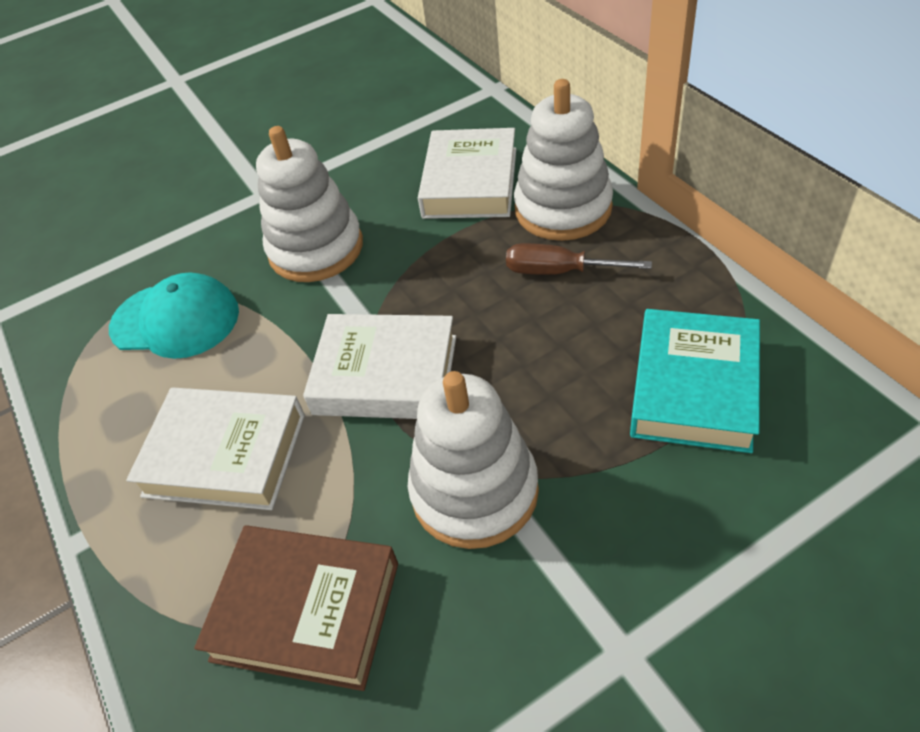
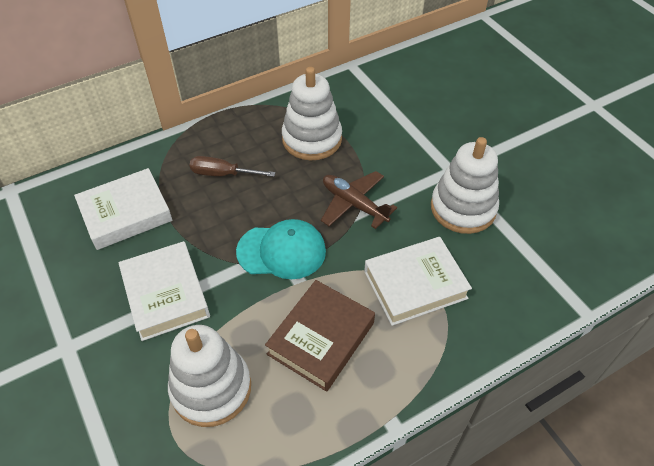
brown plane: 0 -> 1
turquoise book: 1 -> 0

